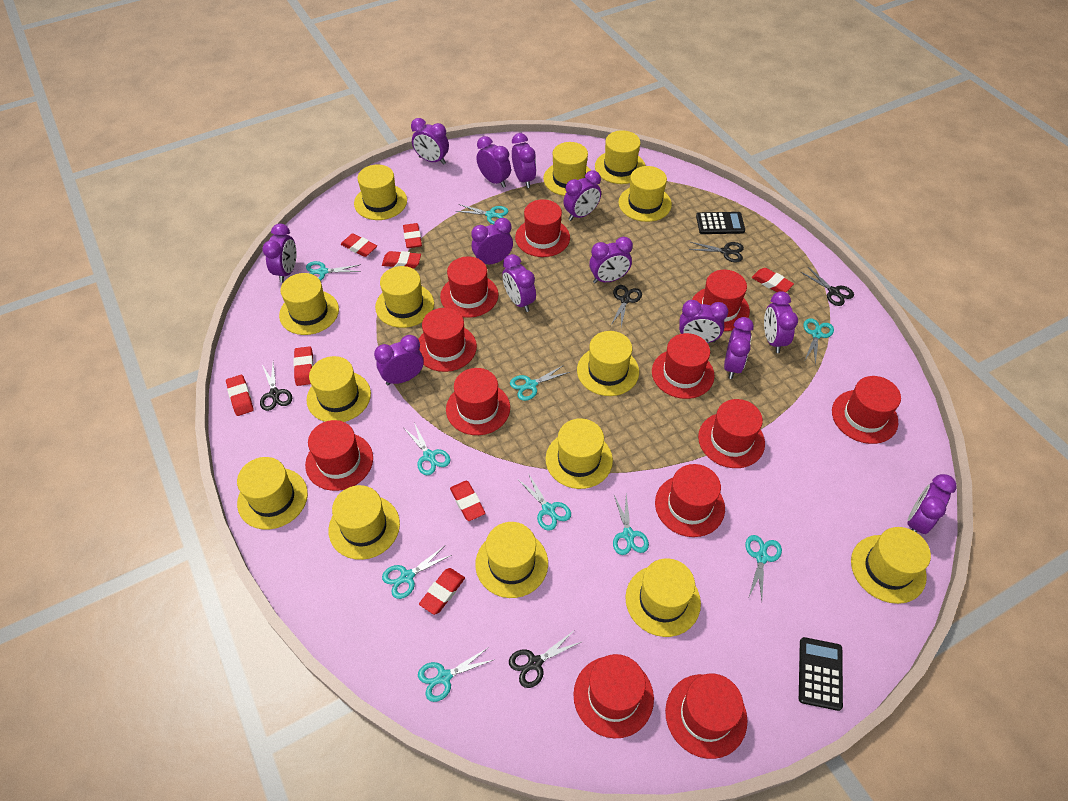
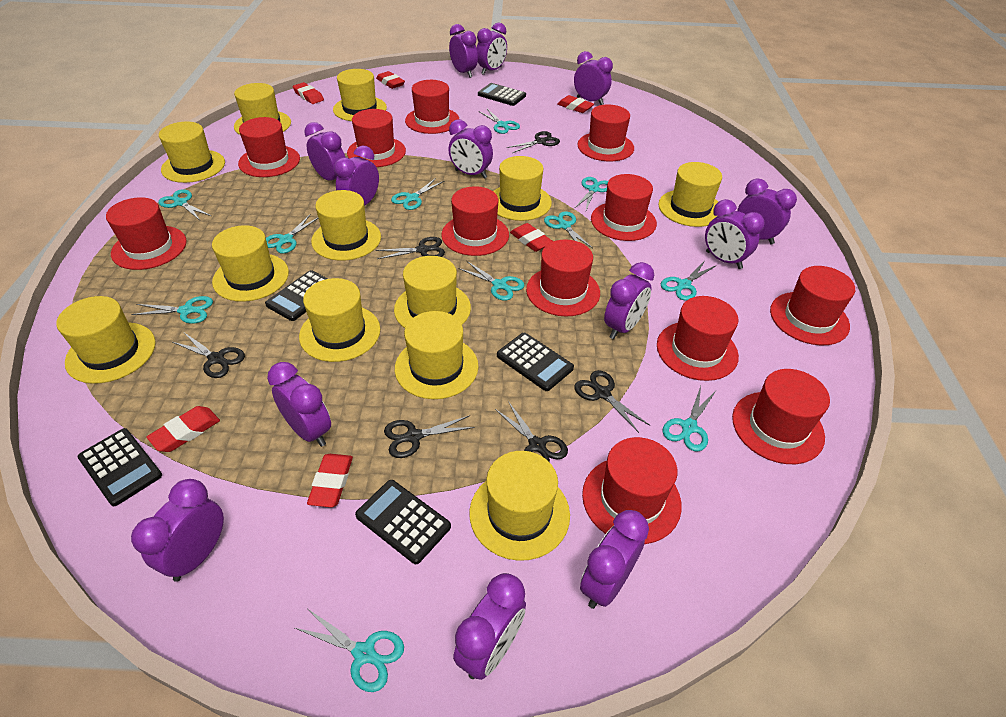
black calculator: 2 -> 5
black scissors: 5 -> 6
red eraser: 8 -> 6
turquoise scissors: 10 -> 11
yellow hat: 14 -> 12

